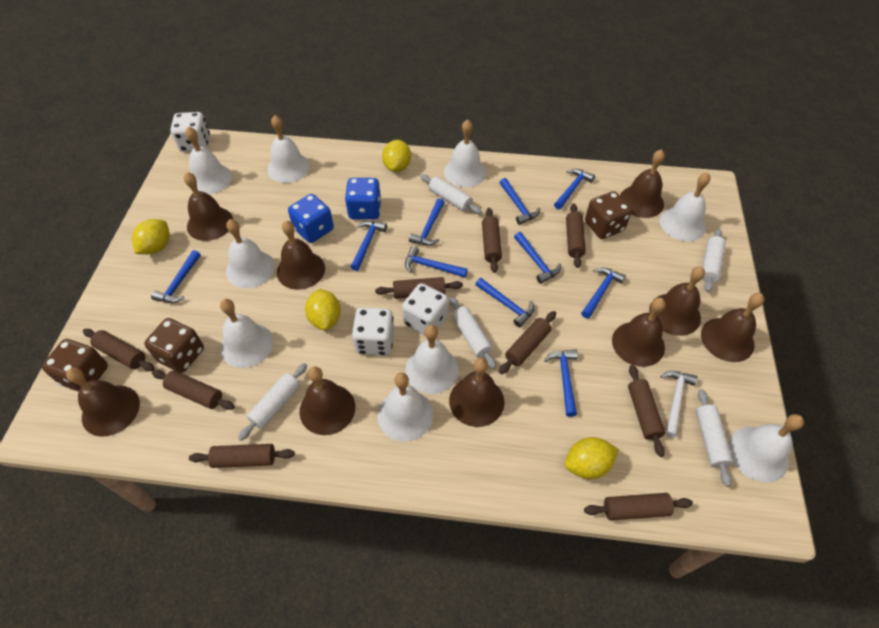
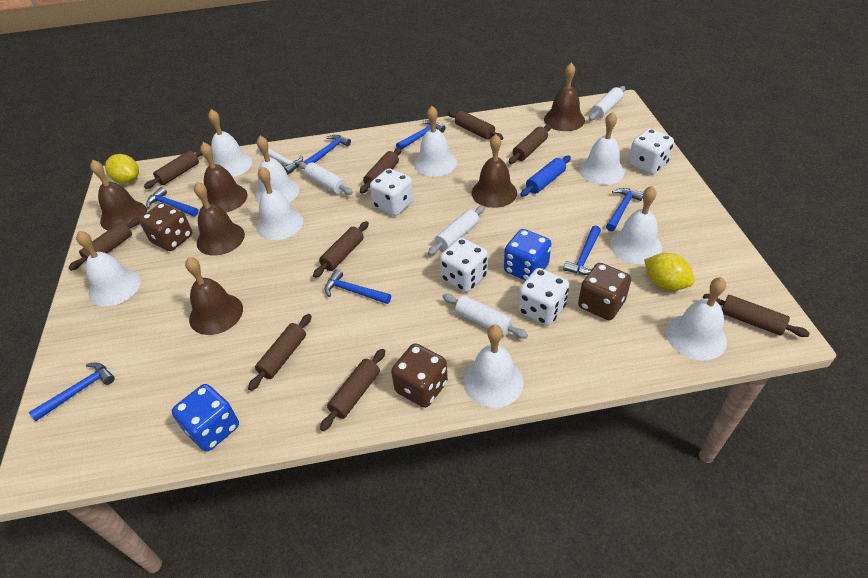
blue hammer: 10 -> 7
blue rolling pin: 0 -> 1
brown bell: 9 -> 6
white dice: 3 -> 4
white rolling pin: 5 -> 4
yellow lemon: 4 -> 2

